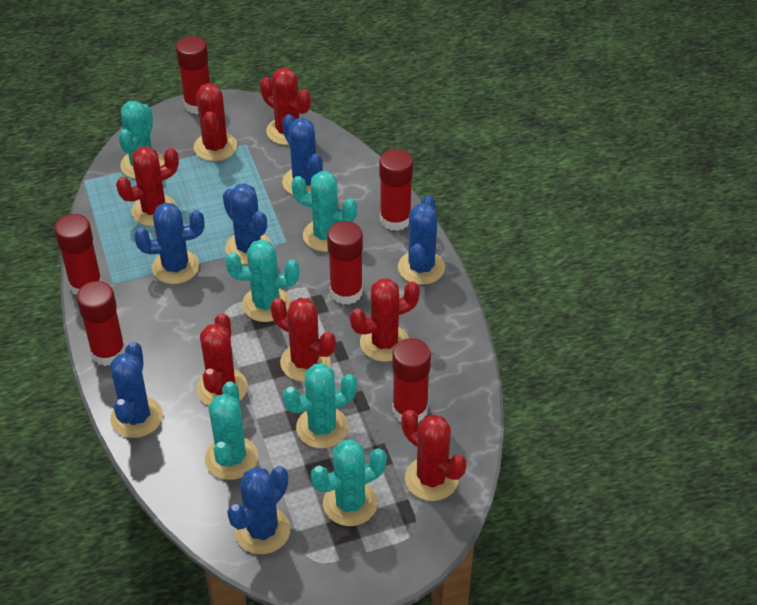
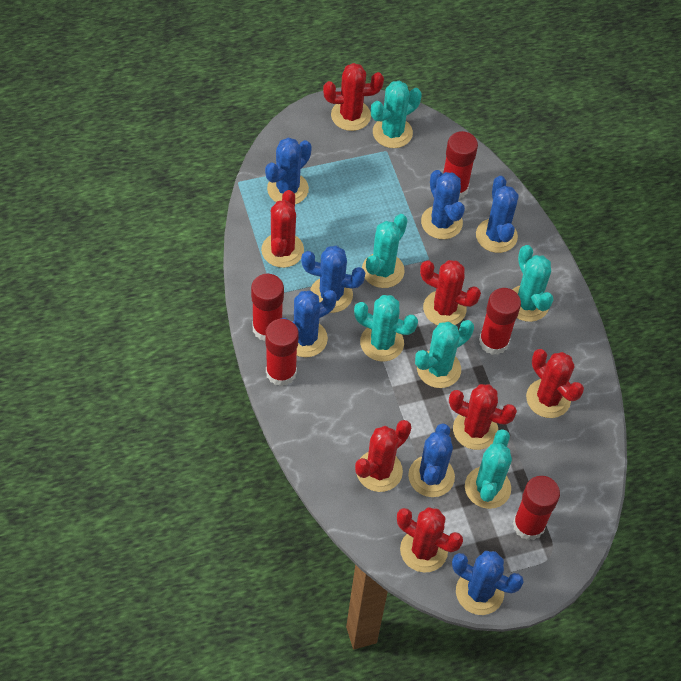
blue cactus: 6 -> 7
red glue stick: 6 -> 5

